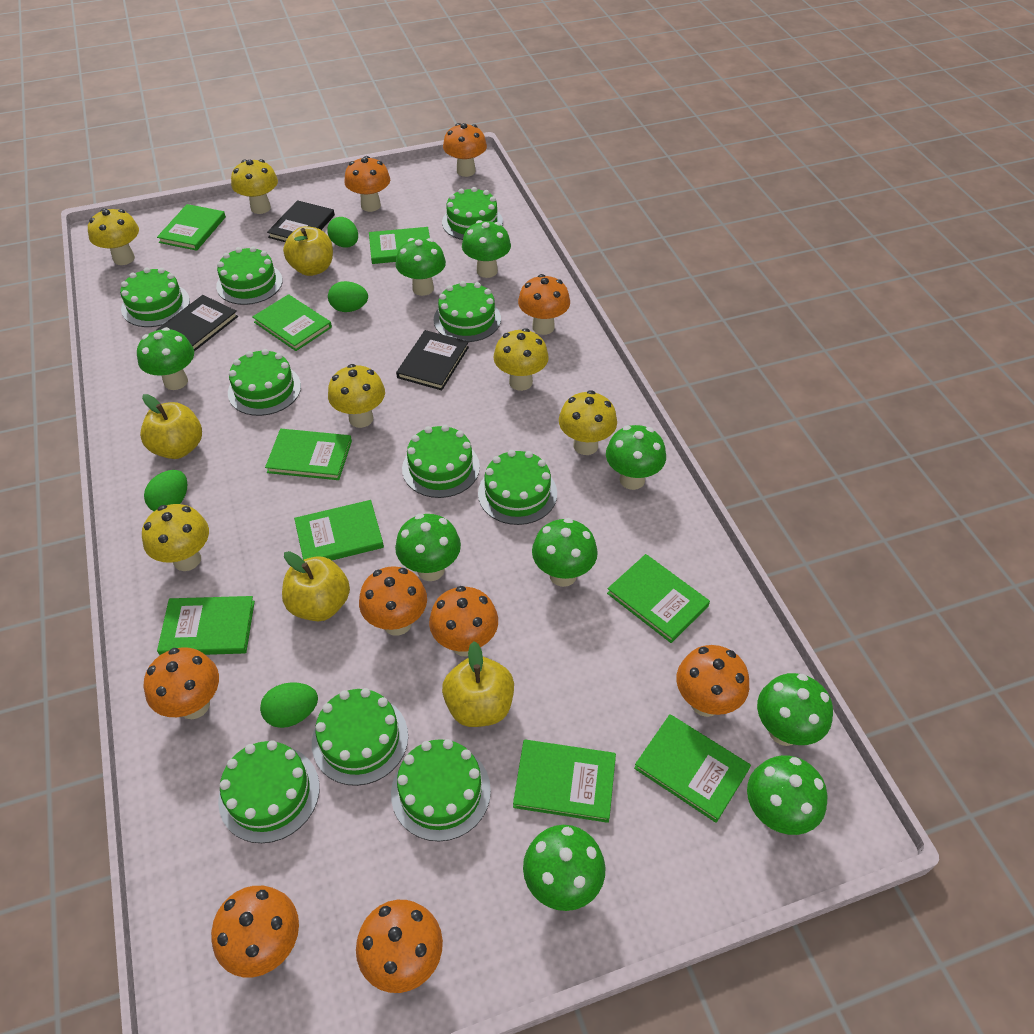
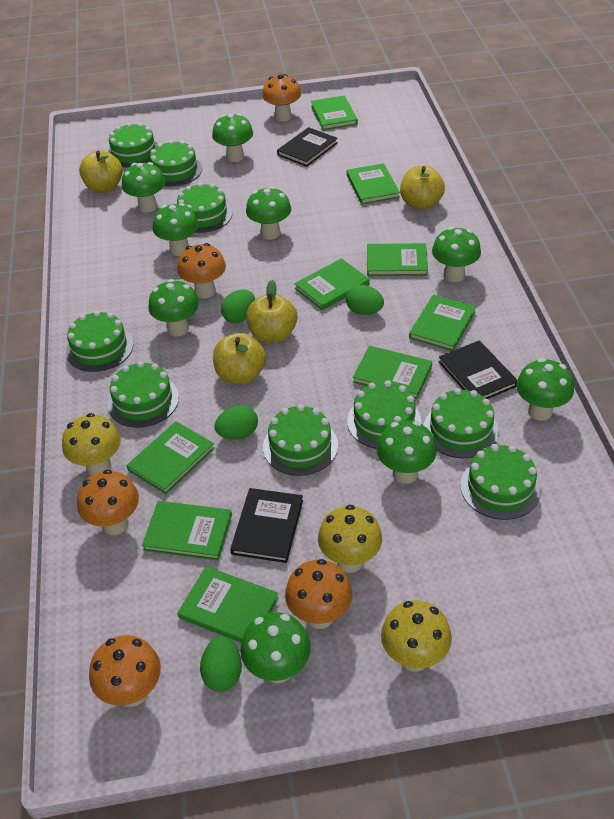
green cake: 10 -> 9
orange mushroom: 9 -> 5
yellow mushroom: 6 -> 3

